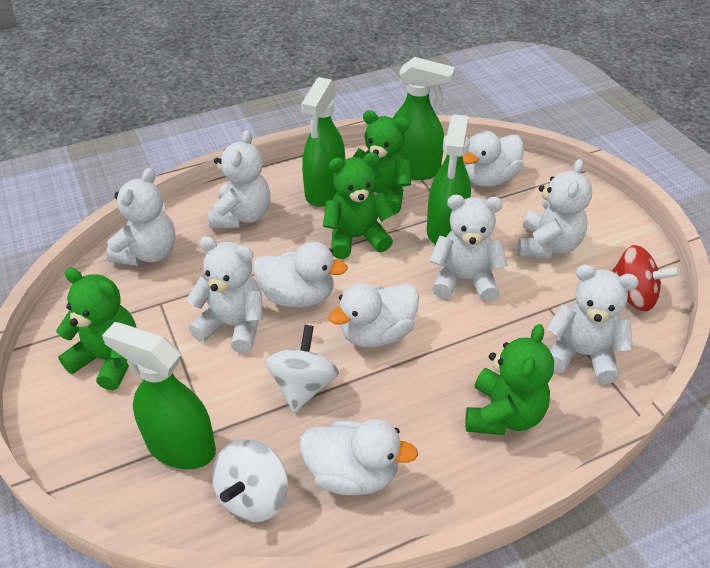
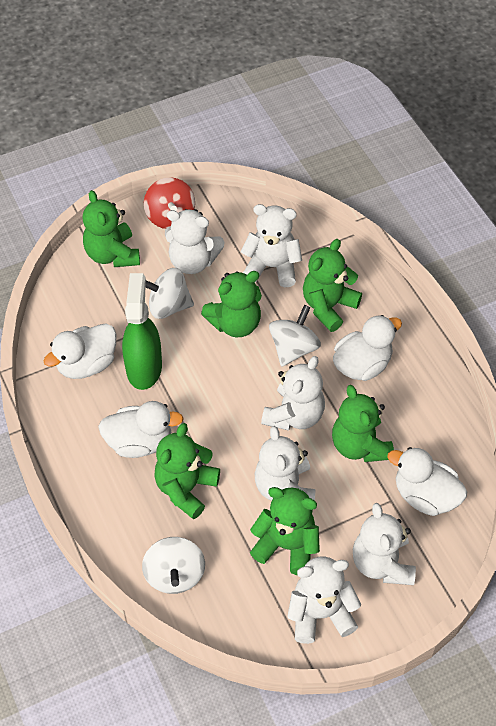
green spray bottle: 4 -> 1
green teddy bear: 4 -> 6
white spinning top: 2 -> 3

